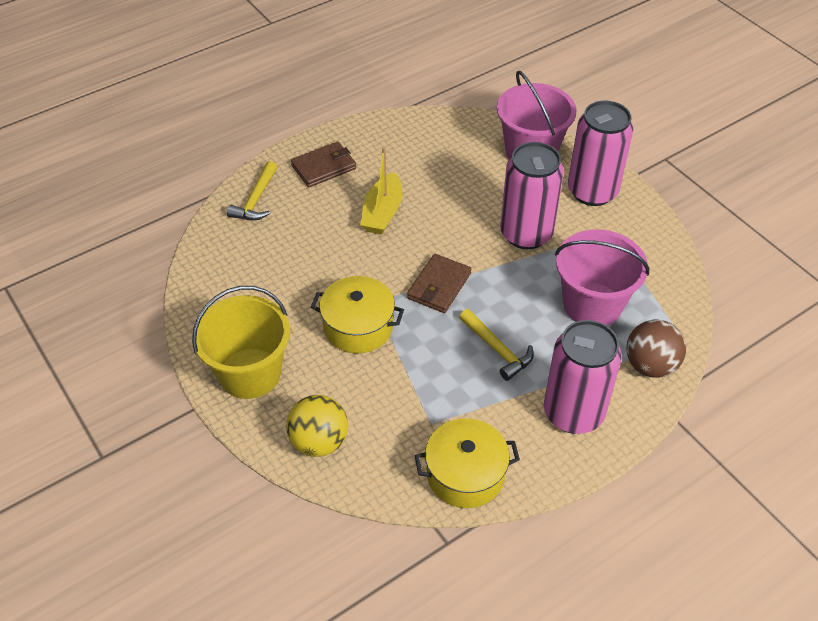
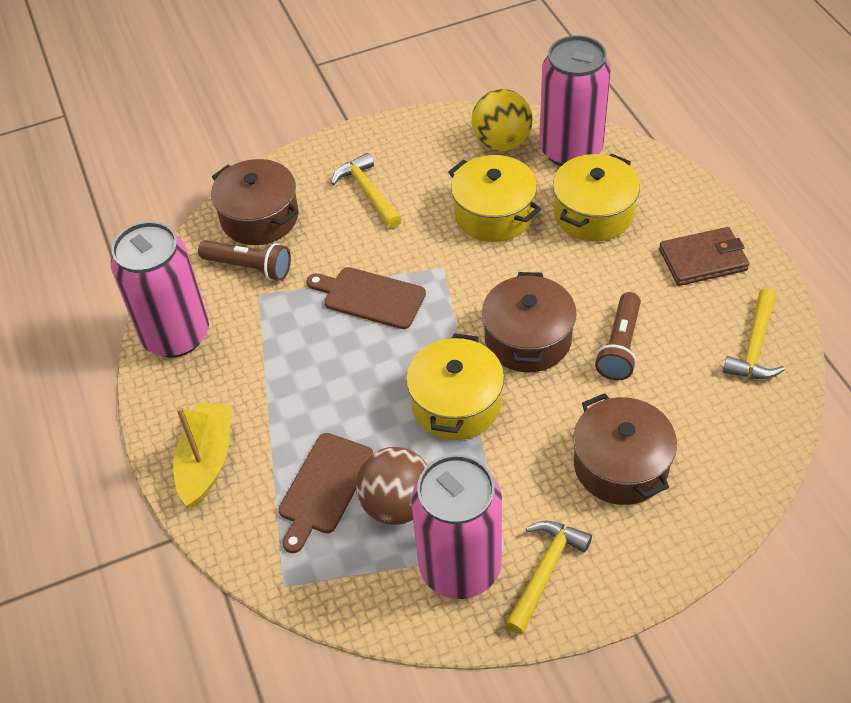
brown cutting board: 0 -> 2
brown flashlight: 0 -> 2
brown pot: 0 -> 3
brown wallet: 2 -> 1
pink bucket: 2 -> 0
yellow bucket: 1 -> 0
yellow hammer: 2 -> 3
yellow pot: 2 -> 3

